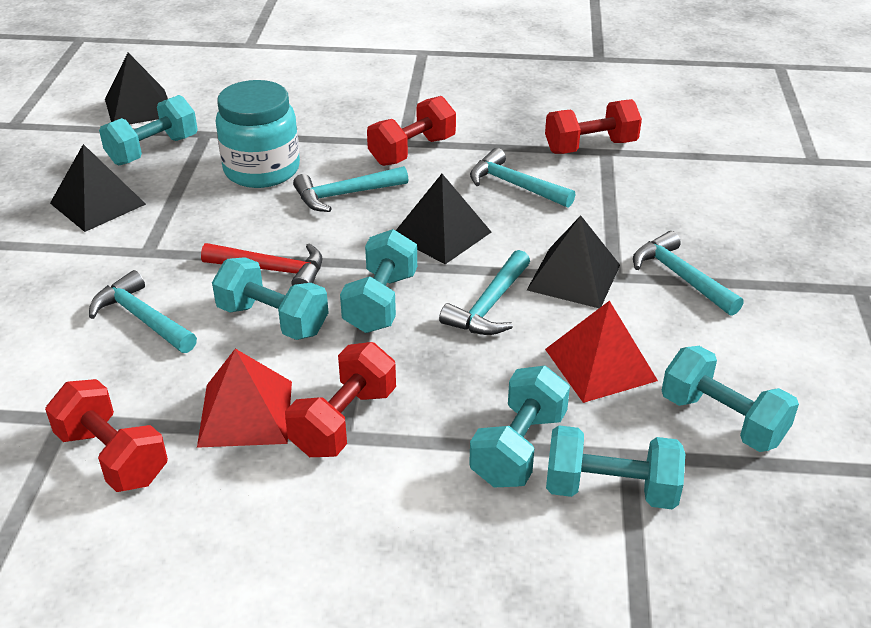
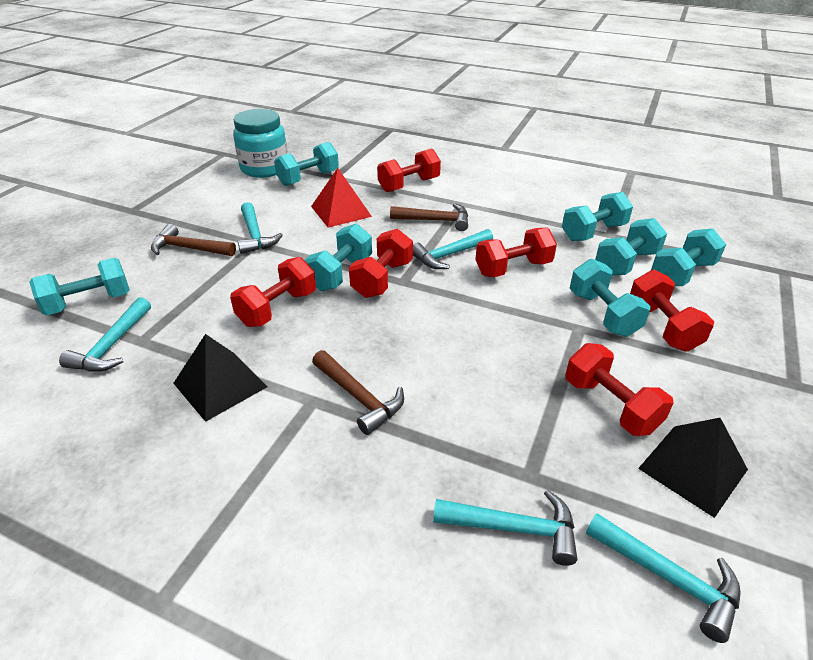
black pyramid: 4 -> 2
brown hammer: 0 -> 3
red dumbbell: 4 -> 6
red hammer: 1 -> 0
red pyramid: 2 -> 1
turquoise dumbbell: 6 -> 7

